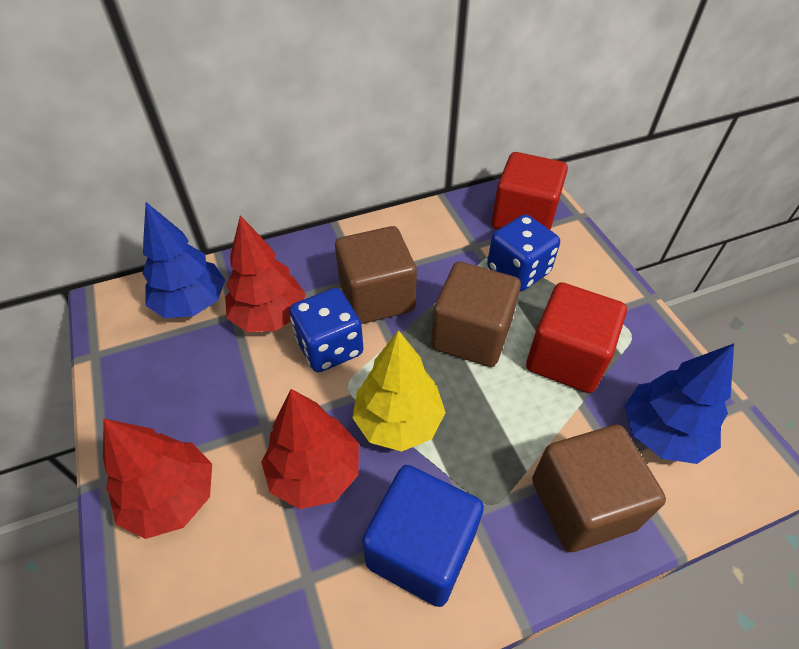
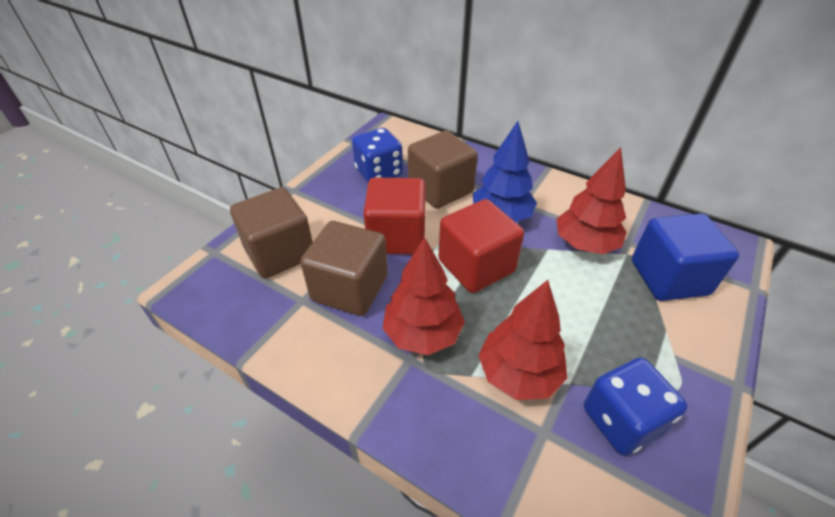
blue tree: 2 -> 1
yellow tree: 1 -> 0

